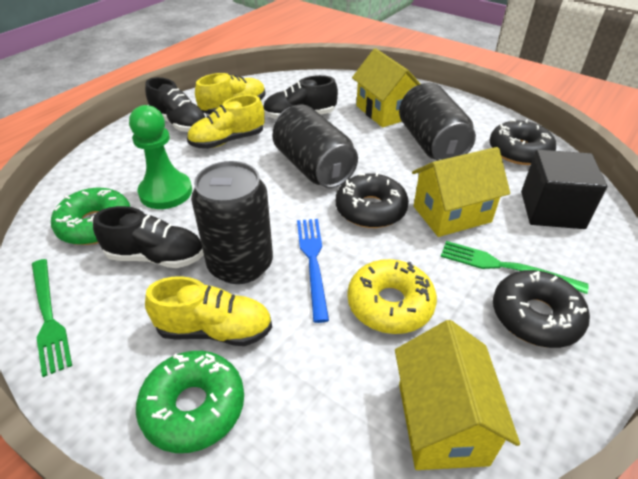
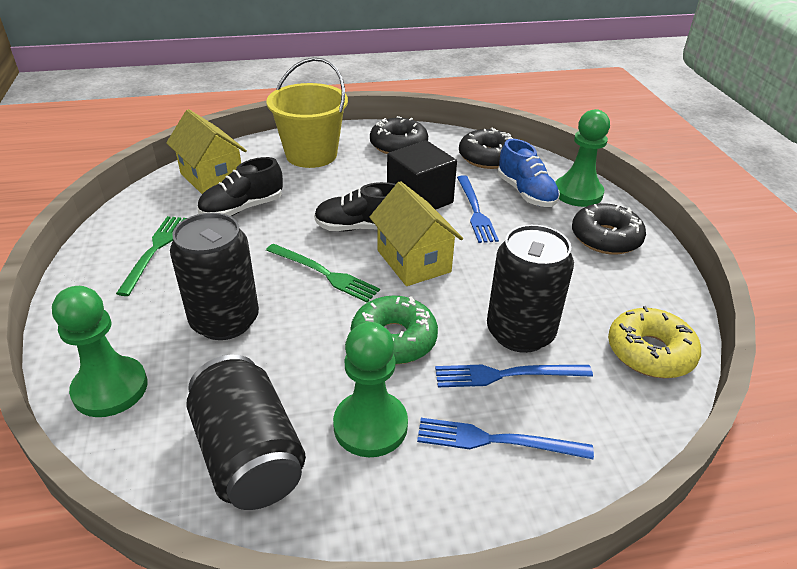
black shoe: 3 -> 2
blue fork: 1 -> 3
blue shoe: 0 -> 1
green donut: 2 -> 1
green pawn: 1 -> 3
yellow bucket: 0 -> 1
yellow house: 3 -> 2
yellow shoe: 3 -> 0

